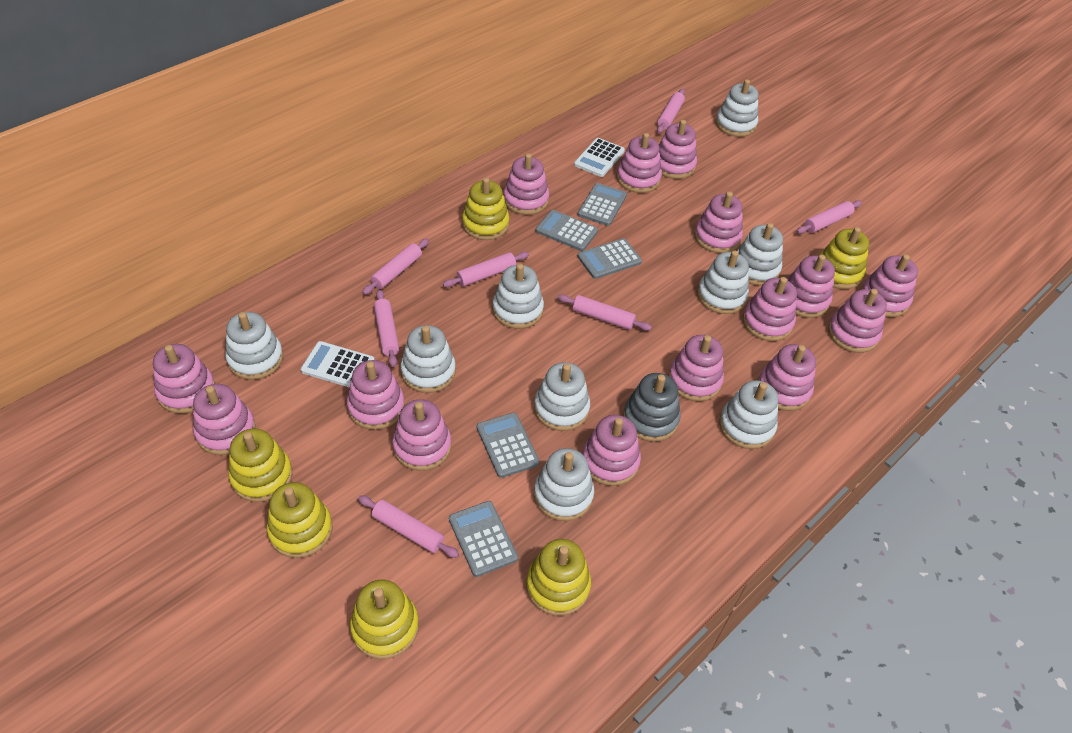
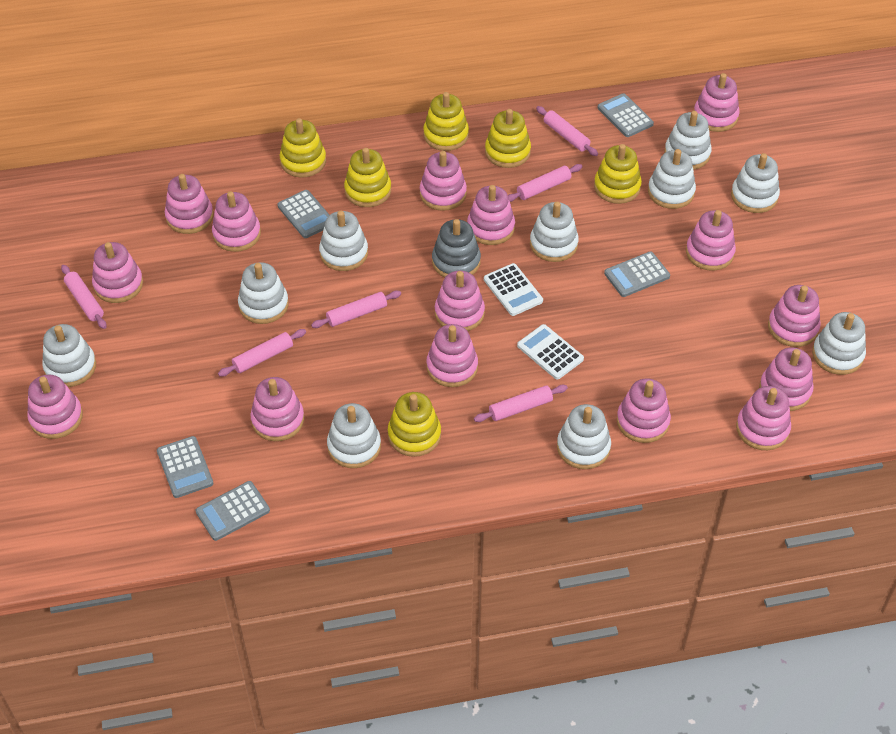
pink rolling pin: 7 -> 6
white stacking toy: 9 -> 10

